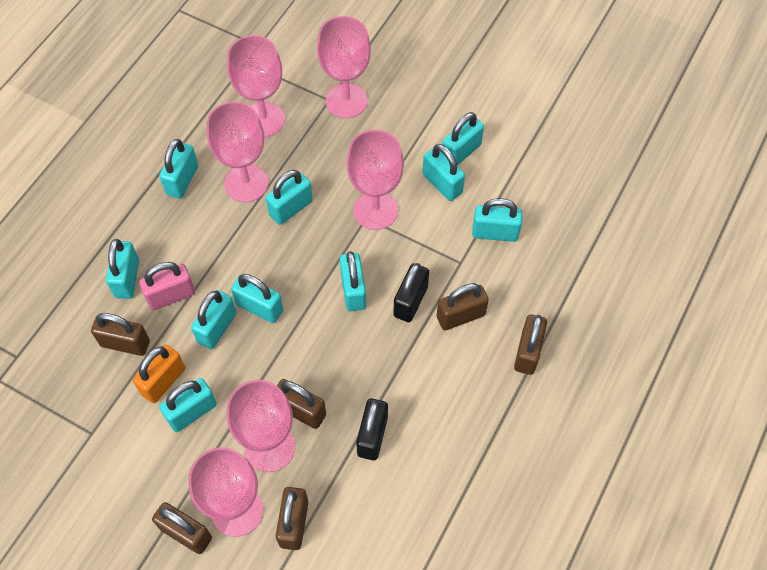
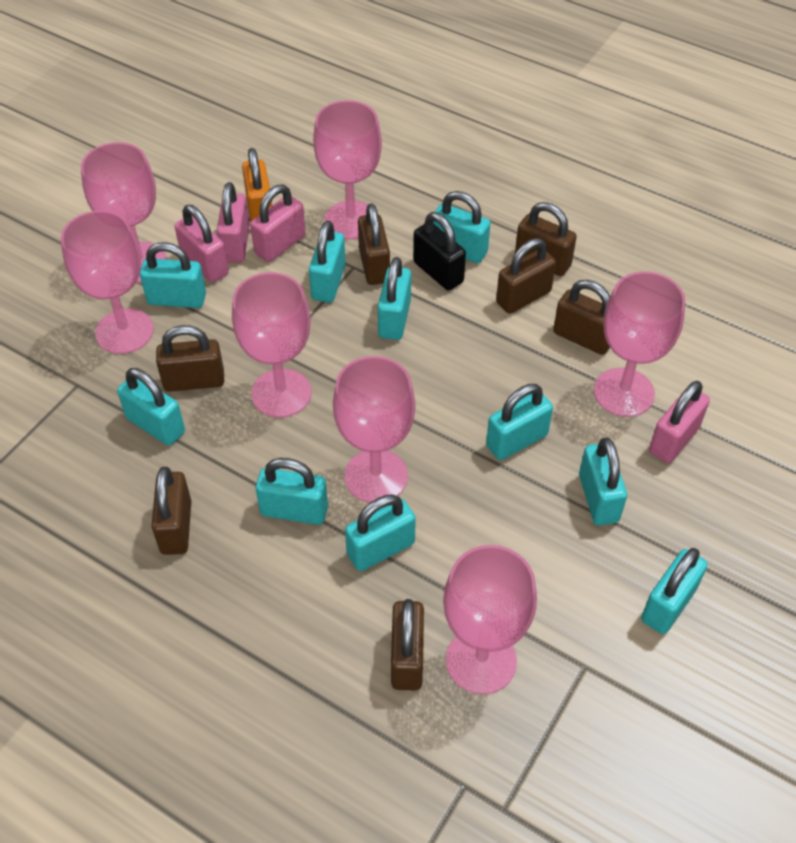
black padlock: 2 -> 1
brown padlock: 6 -> 7
pink goblet: 6 -> 7
pink padlock: 1 -> 4

